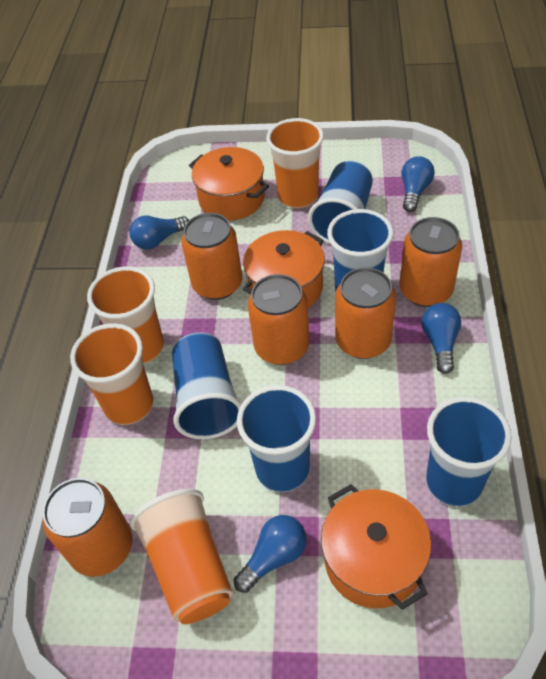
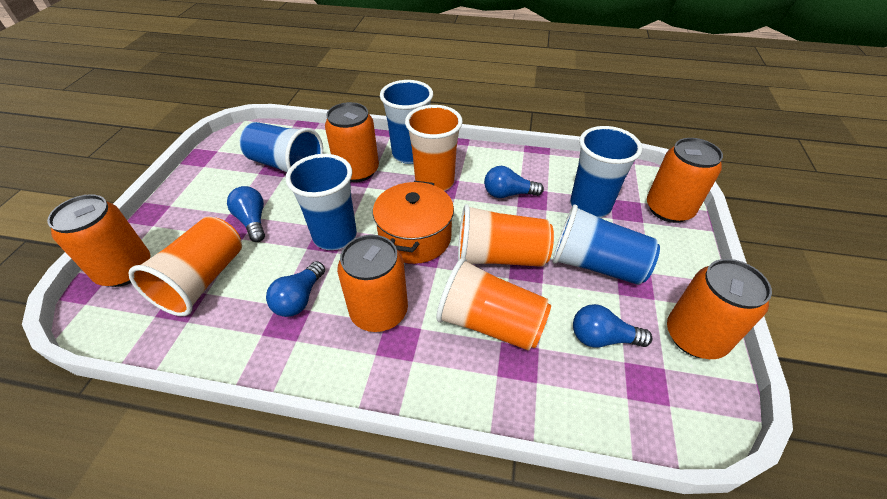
orange pot: 3 -> 1

